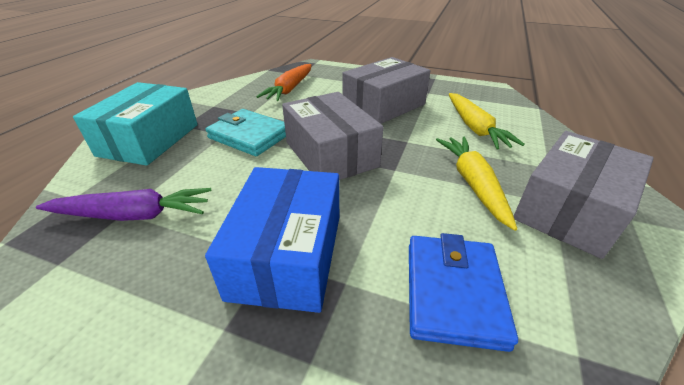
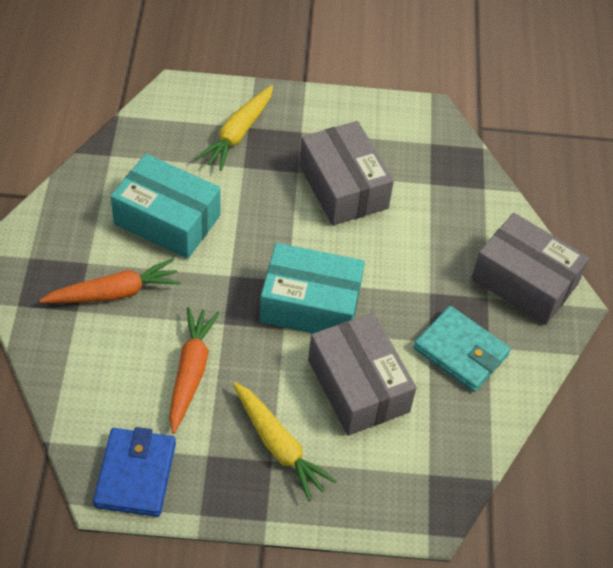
blue box: 1 -> 0
orange carrot: 1 -> 2
purple carrot: 1 -> 0
turquoise box: 1 -> 2

